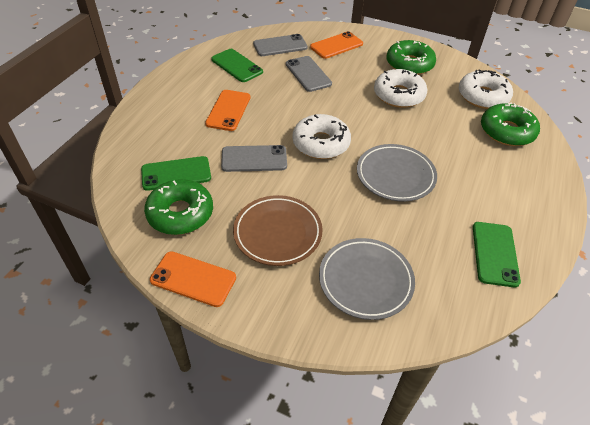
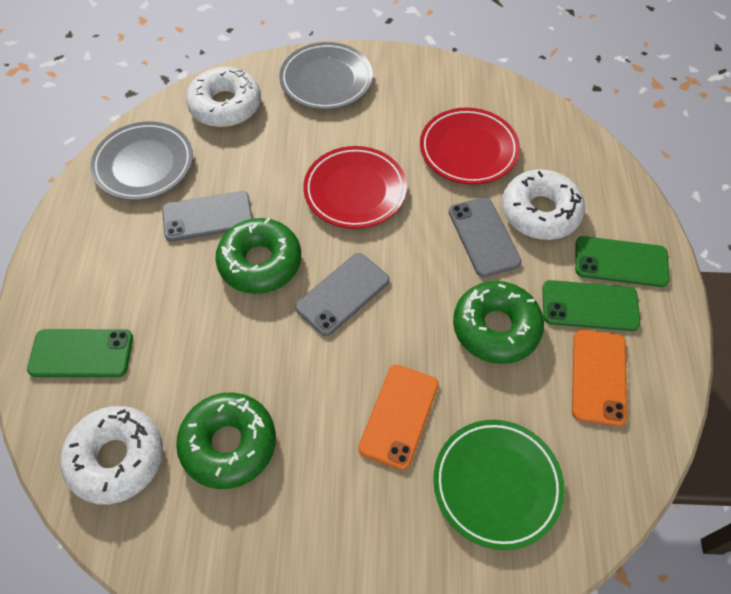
brown plate: 1 -> 0
green plate: 0 -> 1
orange phone: 3 -> 2
red plate: 0 -> 2

